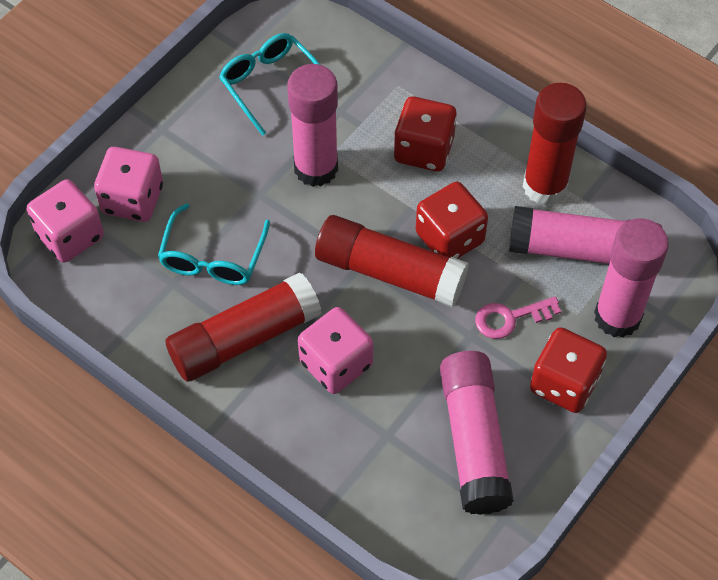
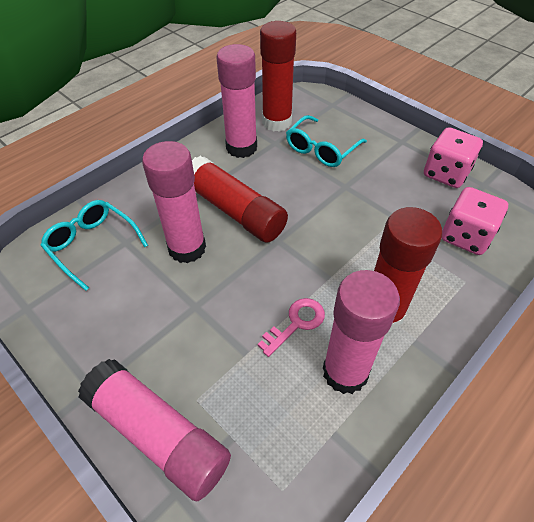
pink dice: 3 -> 2
red dice: 3 -> 0

